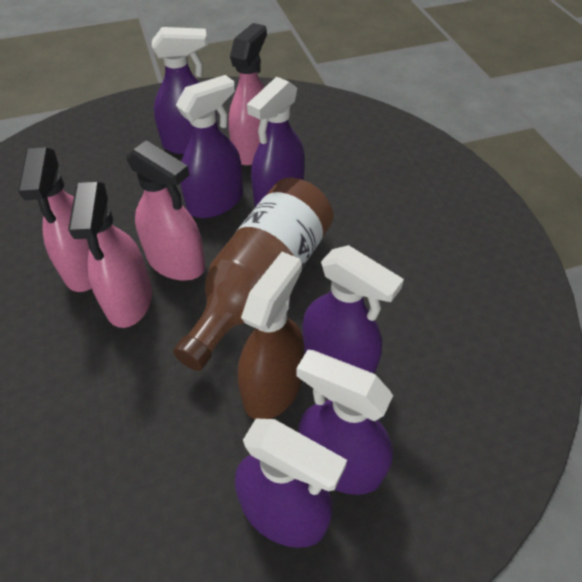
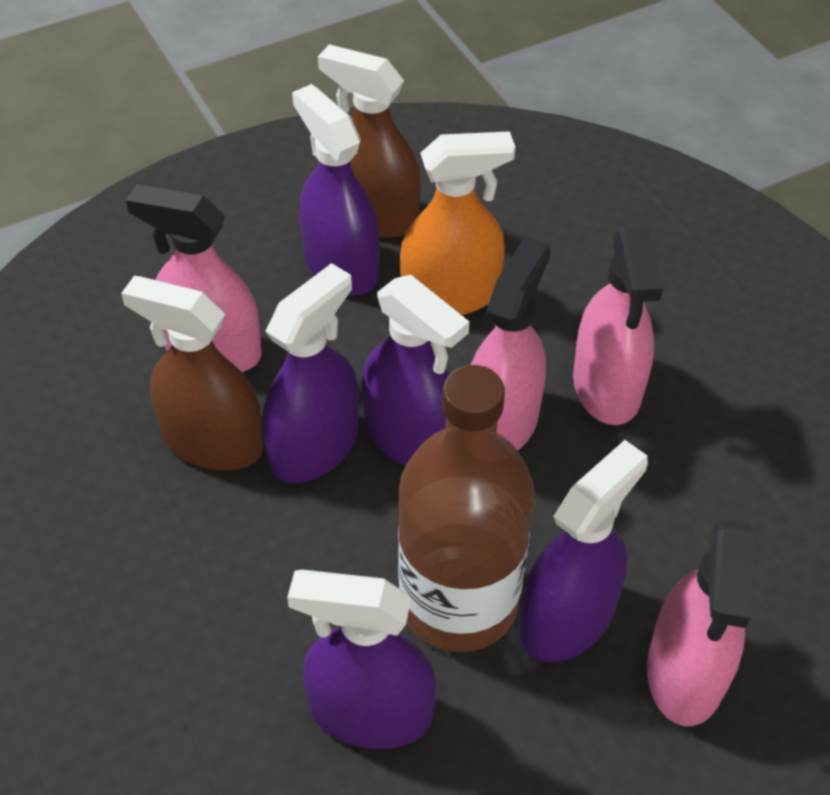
brown spray bottle: 1 -> 2
orange spray bottle: 0 -> 1
purple spray bottle: 6 -> 5

